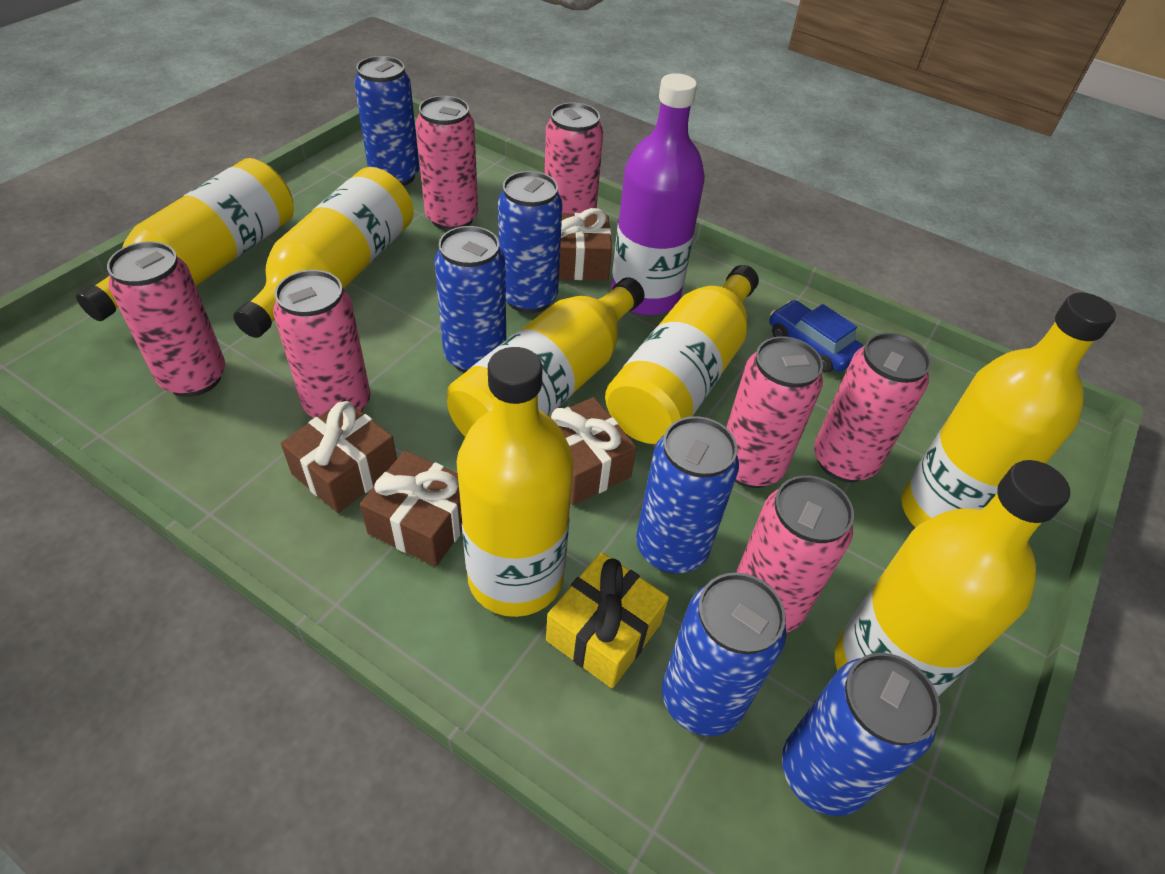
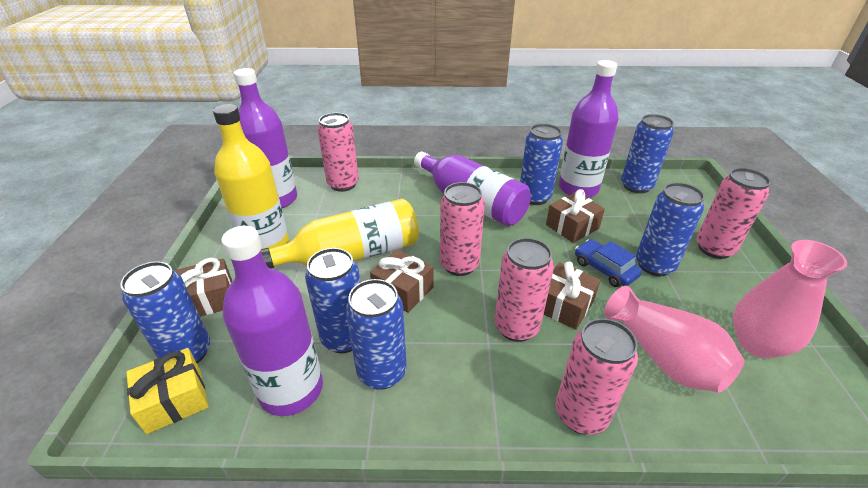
pink can: 7 -> 5
pink vase: 0 -> 2
purple bottle: 1 -> 4
yellow bottle: 7 -> 2

